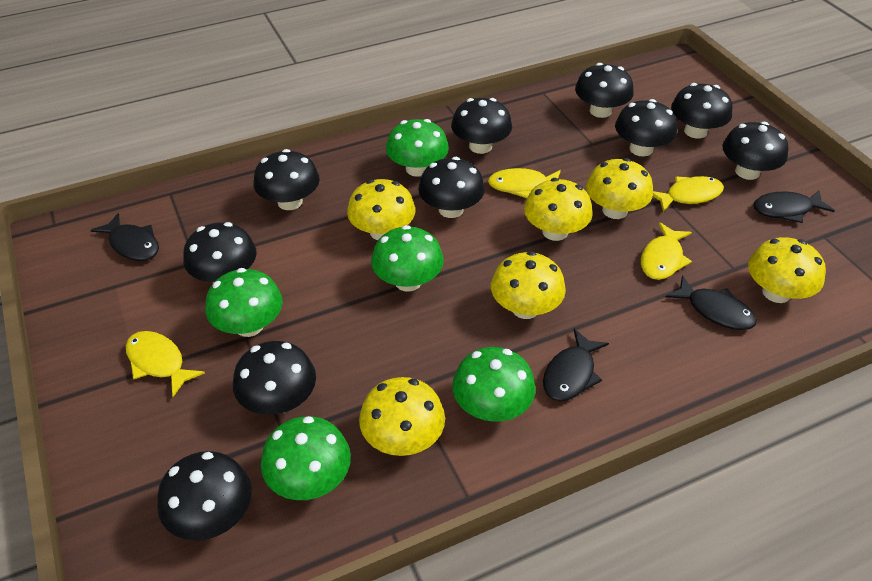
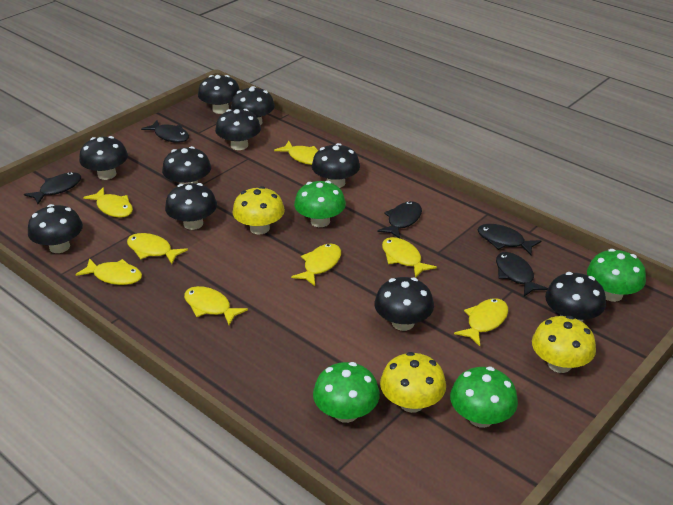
black fish: 4 -> 5
green mushroom: 5 -> 4
yellow fish: 4 -> 8
yellow mushroom: 6 -> 3

